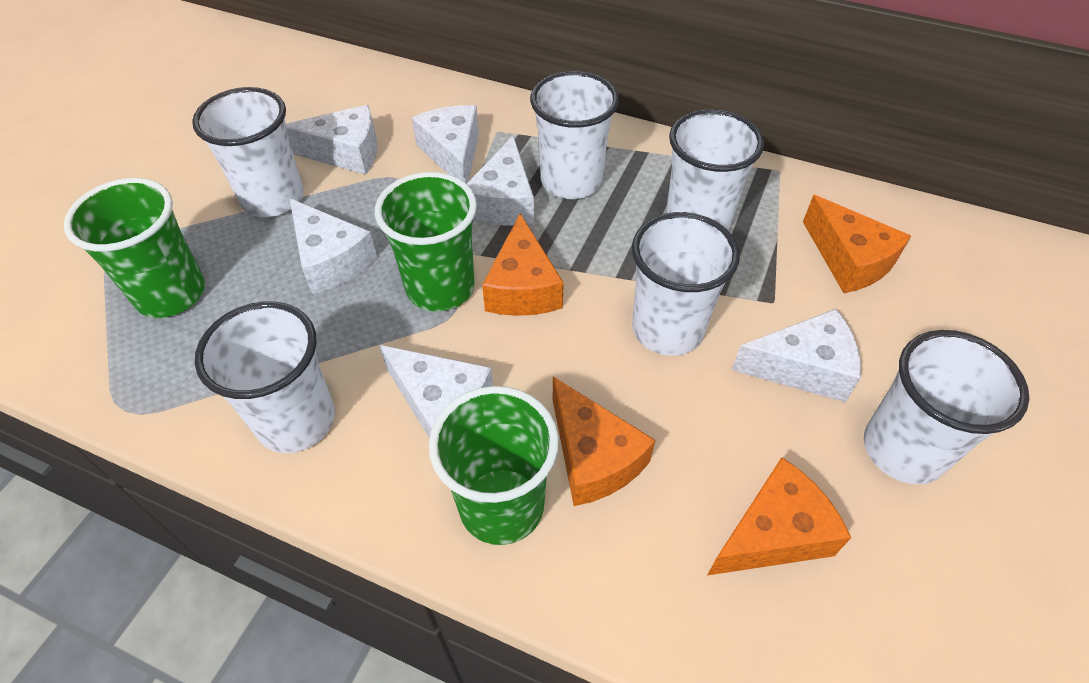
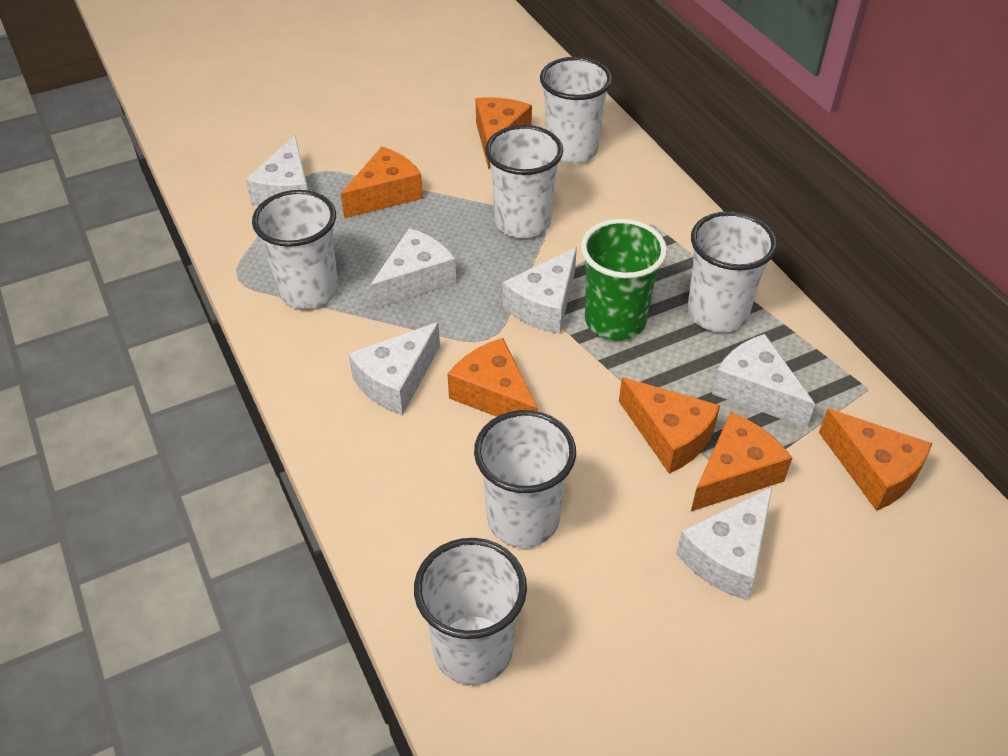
green cup: 3 -> 1
orange cheese: 4 -> 6

